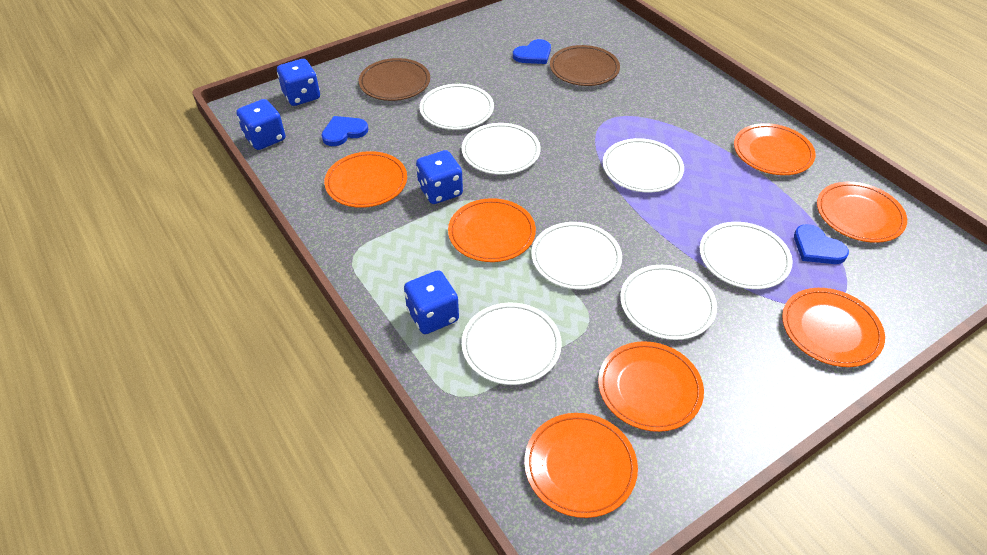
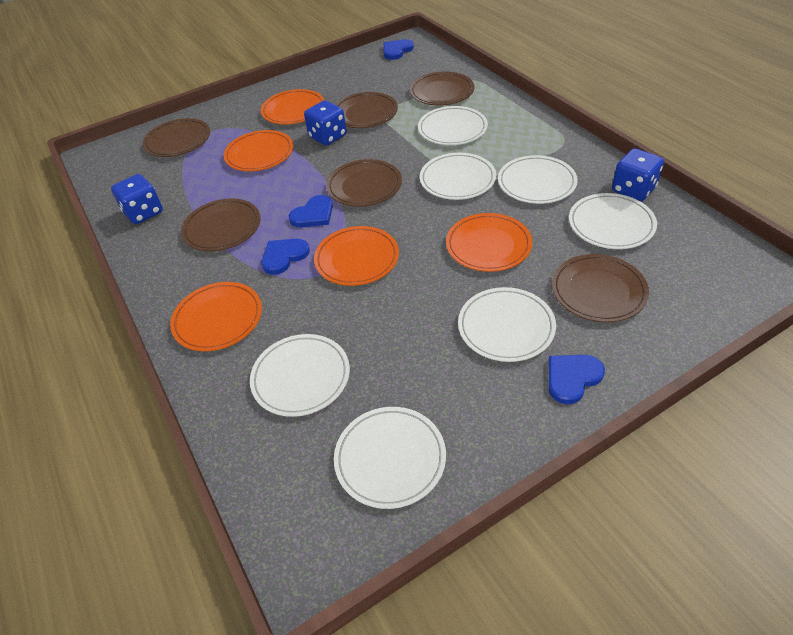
blue dice: 4 -> 3
blue heart: 3 -> 4
brown plate: 2 -> 6
orange plate: 7 -> 5

